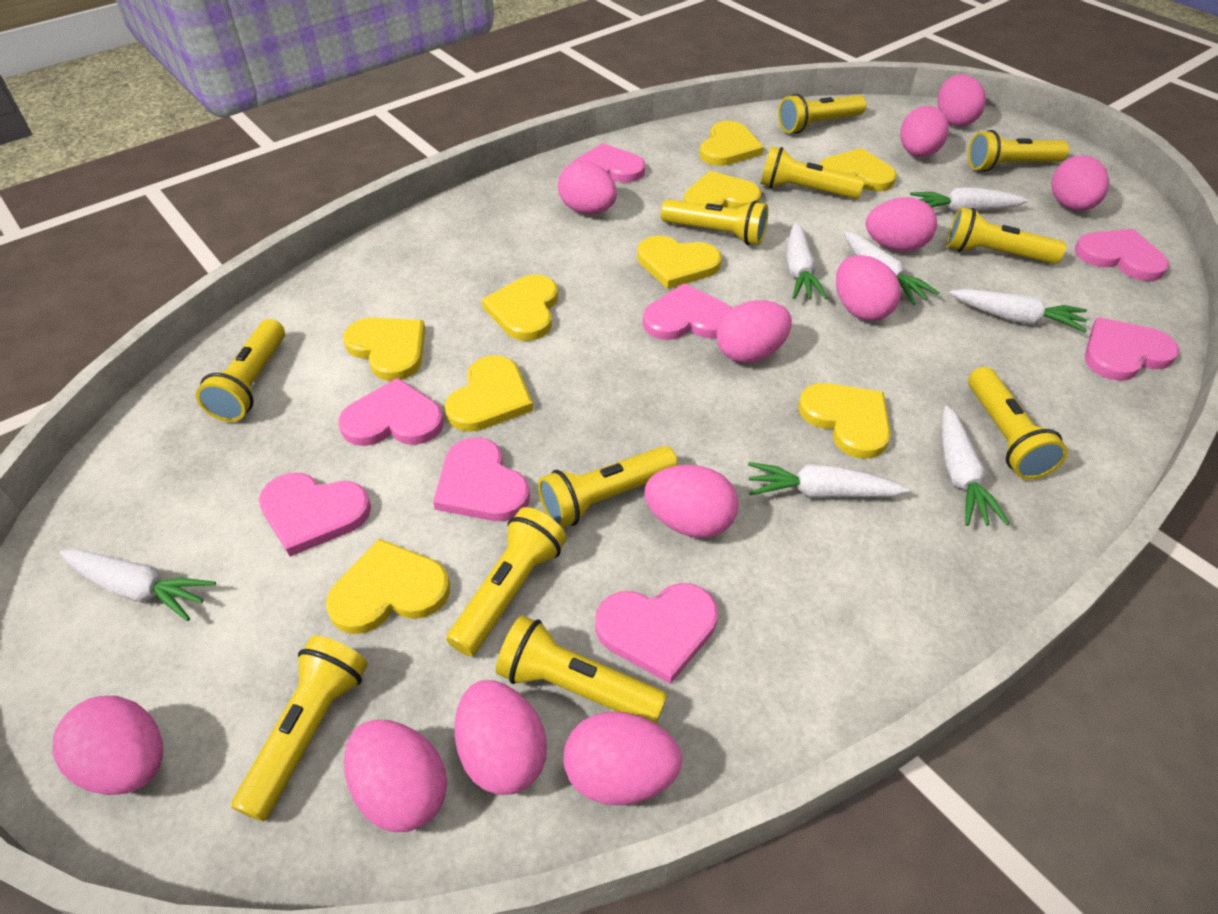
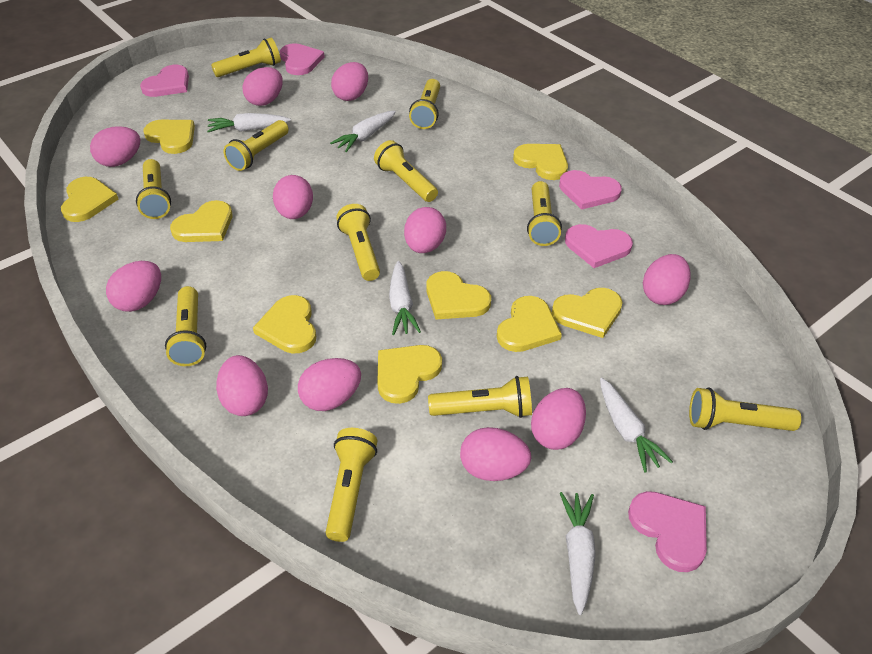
pink egg: 12 -> 11
pink heart: 8 -> 5
white carrot: 7 -> 5

